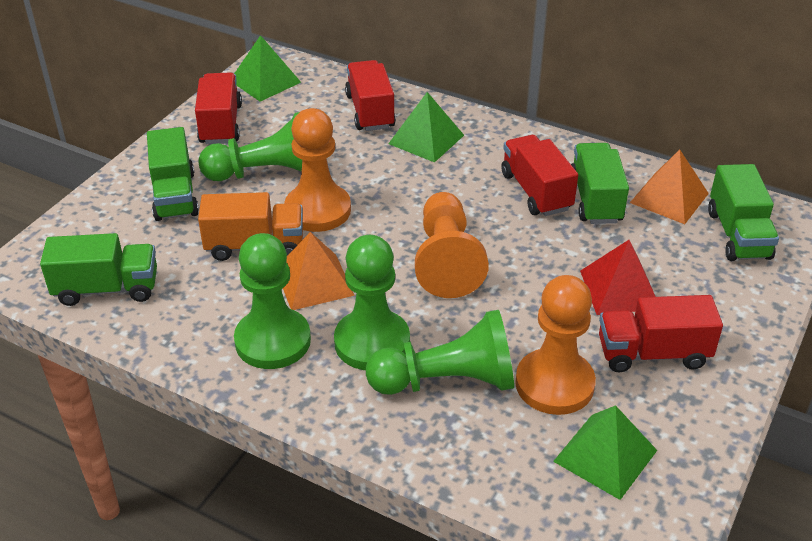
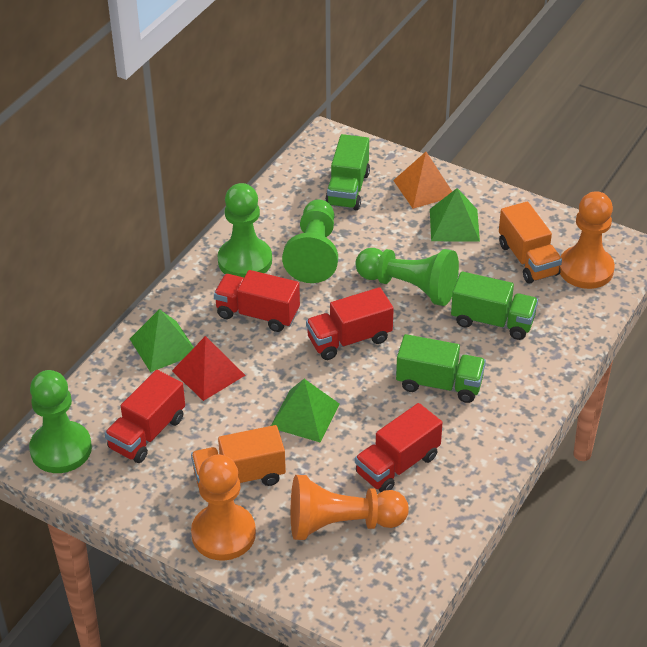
green truck: 4 -> 3
orange pyramid: 2 -> 1
orange truck: 1 -> 2

